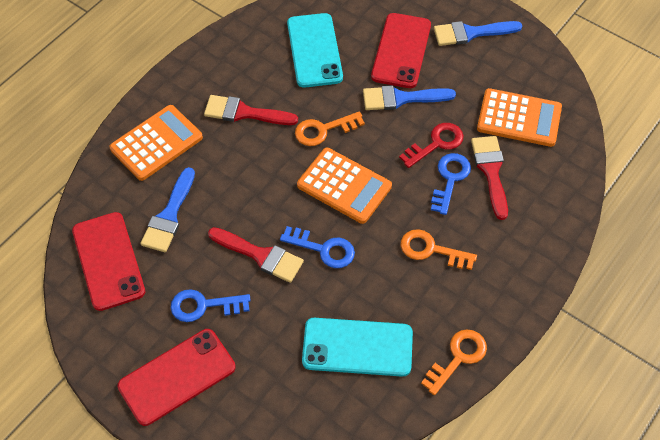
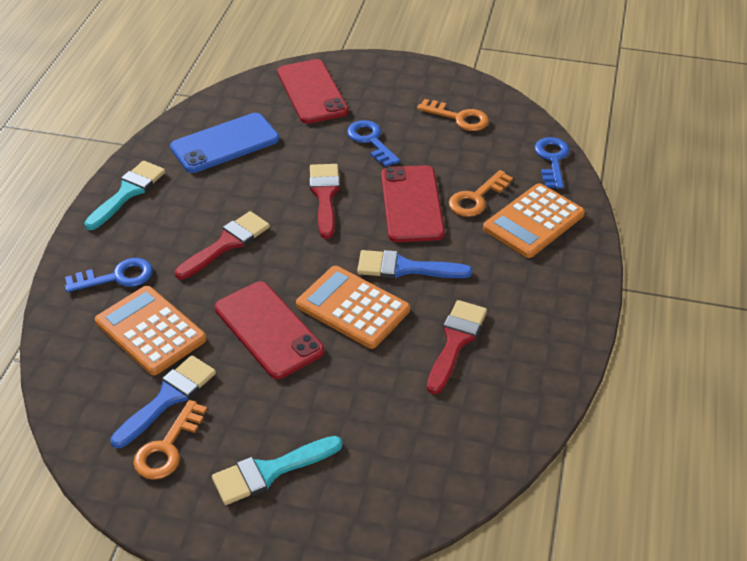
blue brush: 3 -> 2
blue phone: 0 -> 1
red key: 1 -> 0
turquoise brush: 0 -> 2
turquoise phone: 2 -> 0

